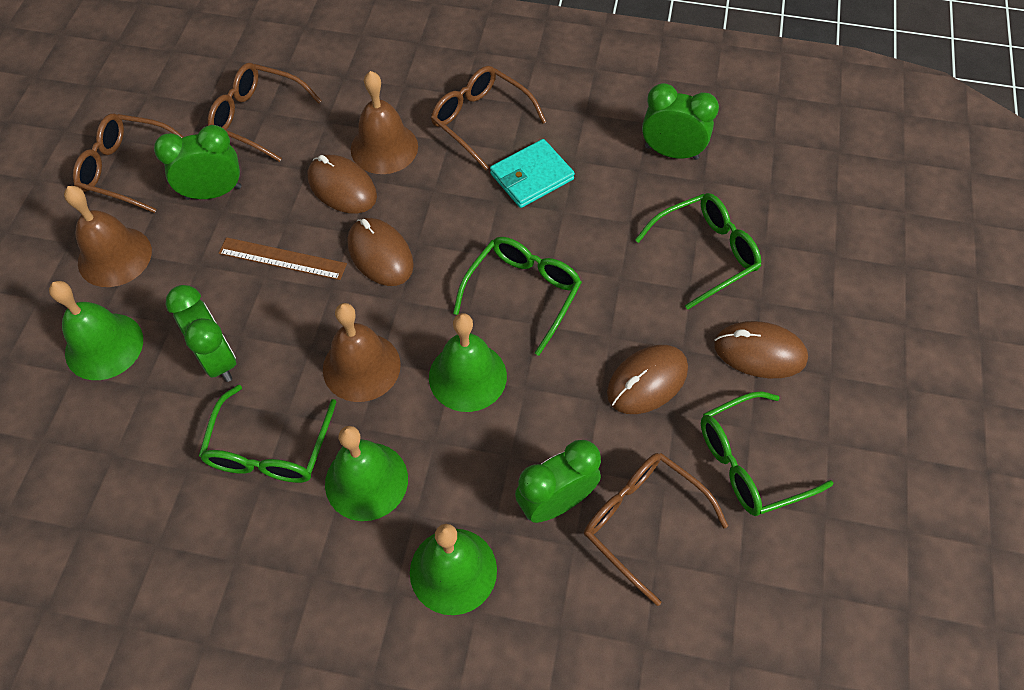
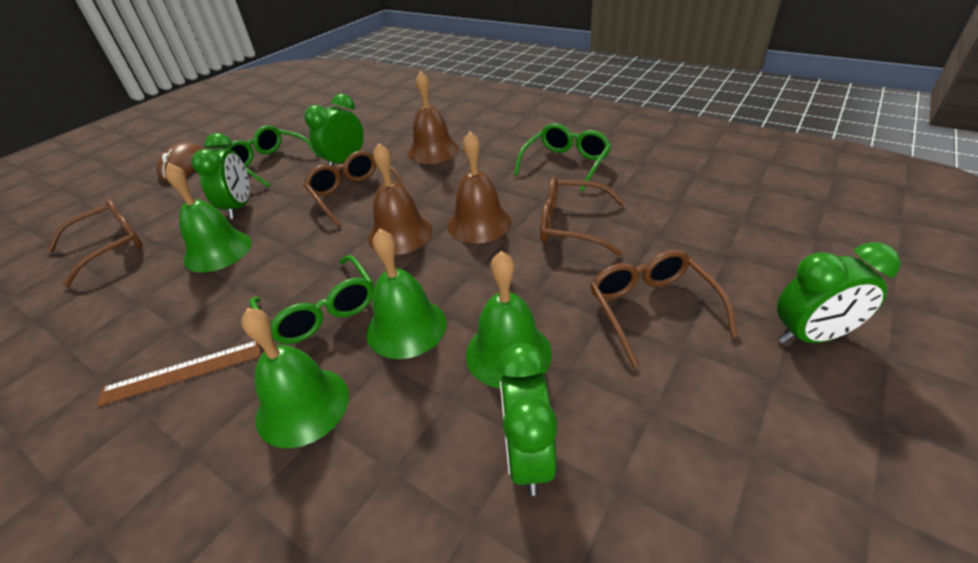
brown mouse: 4 -> 1
green glasses: 4 -> 3
turquoise wallet: 1 -> 0

